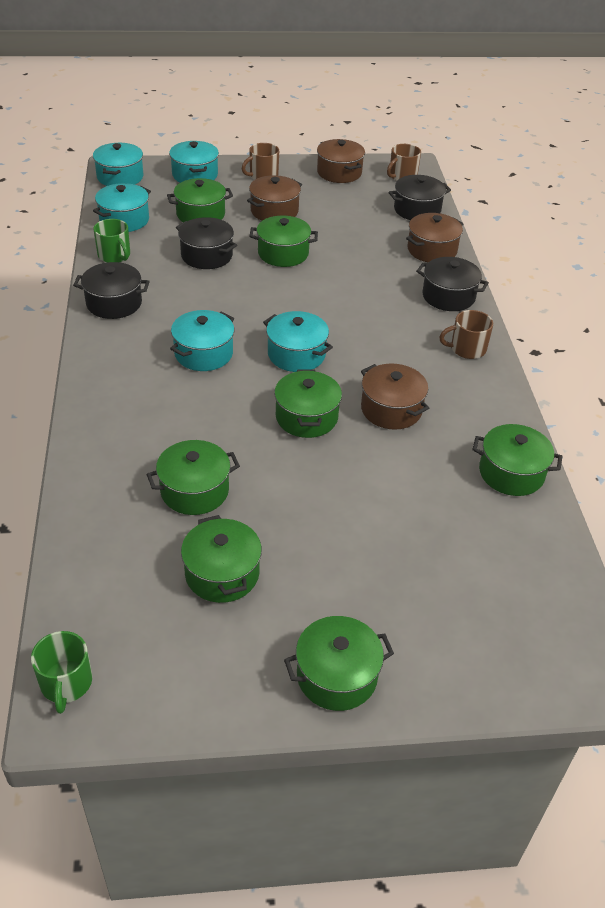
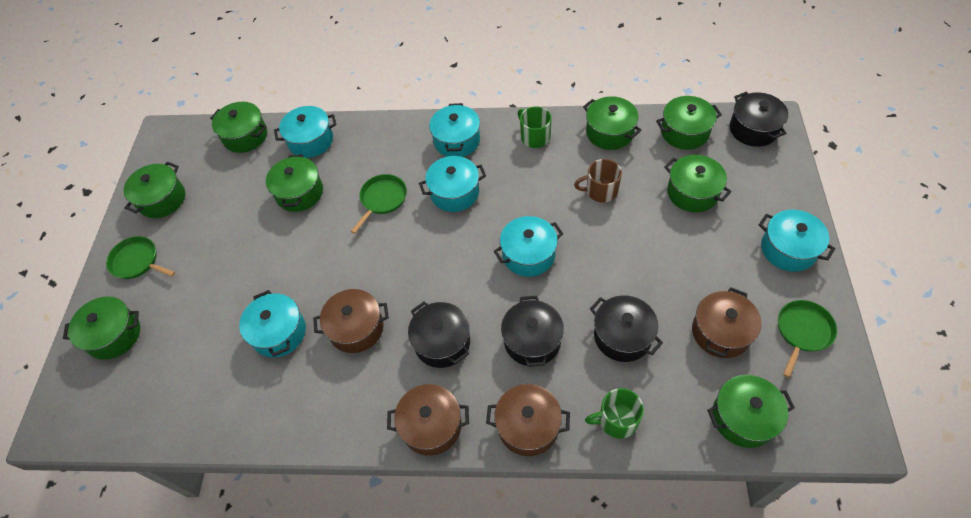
brown mug: 3 -> 1
green pan: 0 -> 3
green pot: 7 -> 8
turquoise pot: 5 -> 6

